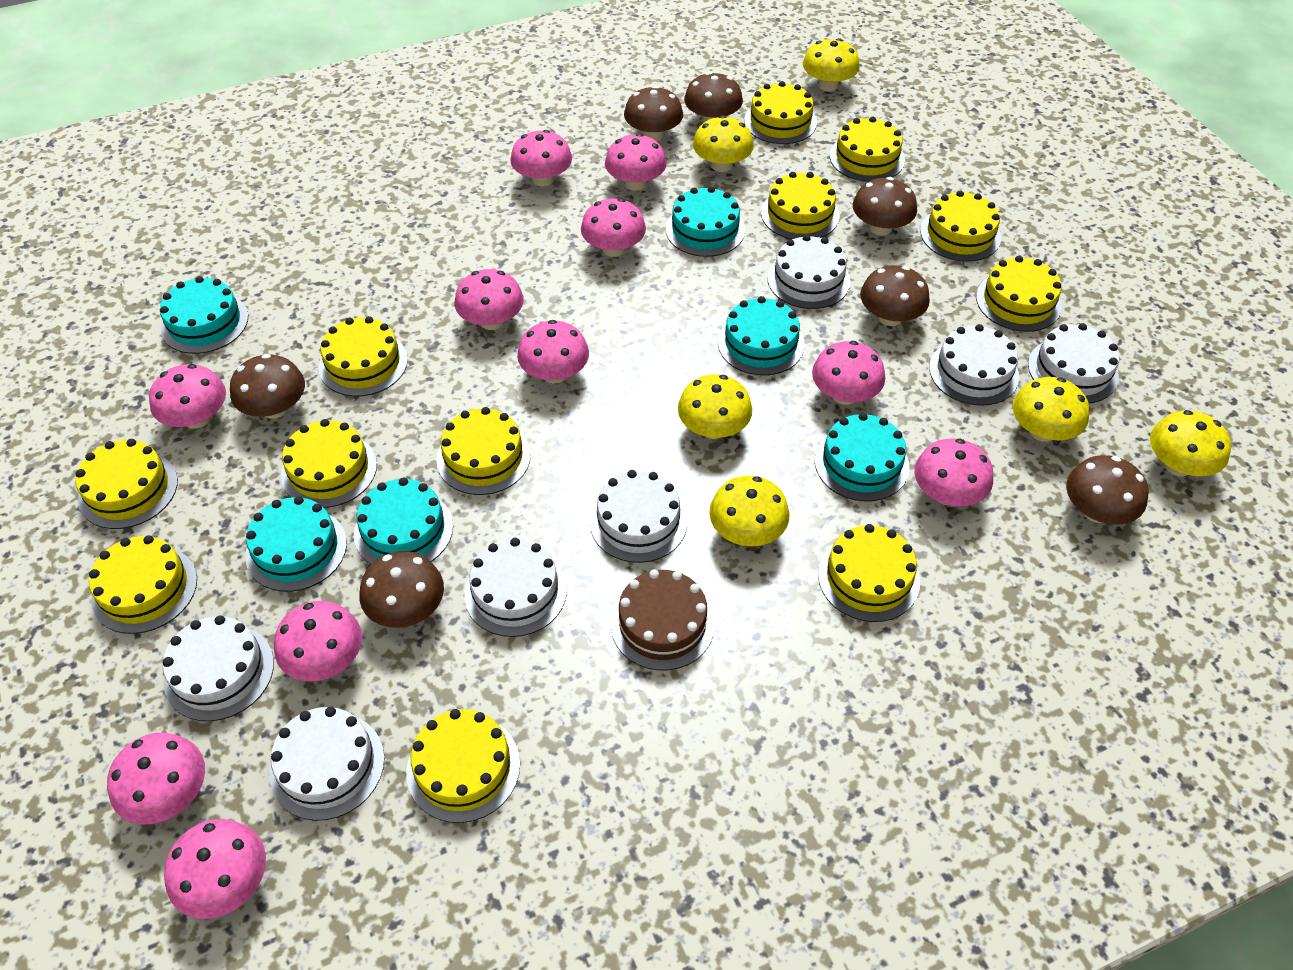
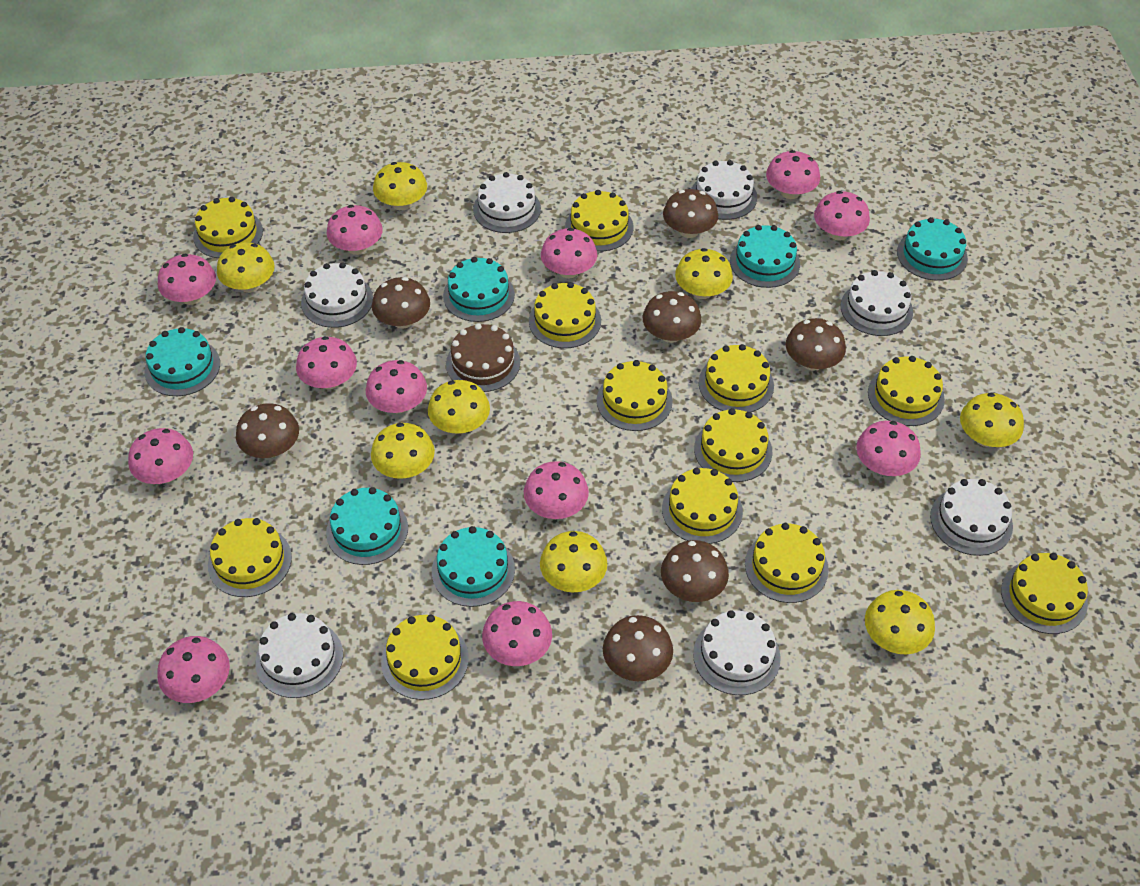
pink mushroom: 11 -> 12
yellow mushroom: 6 -> 8

